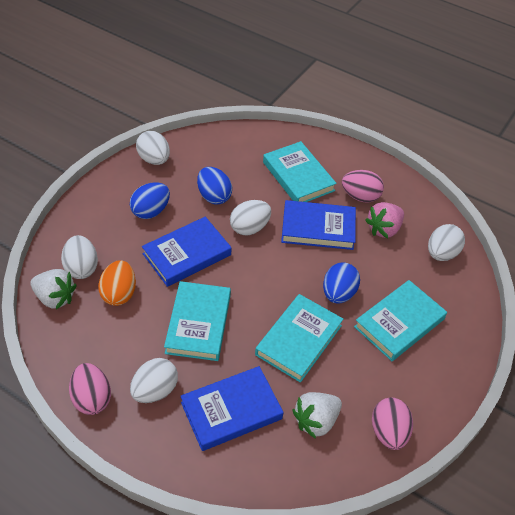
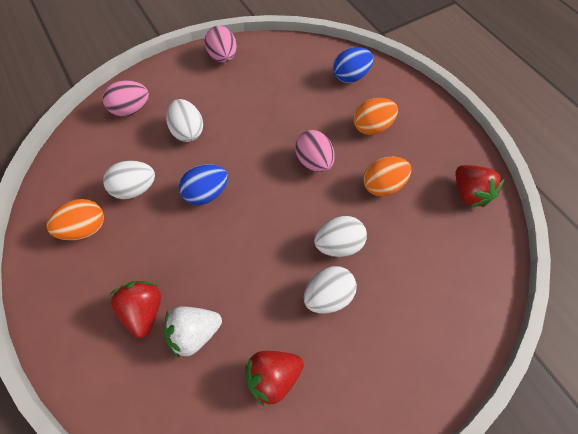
blue book: 3 -> 0
blue egg: 3 -> 2
orange egg: 1 -> 3
pink strawberry: 1 -> 0
red strawberry: 0 -> 3
turquoise book: 4 -> 0
white egg: 5 -> 4
white strawberry: 2 -> 1

